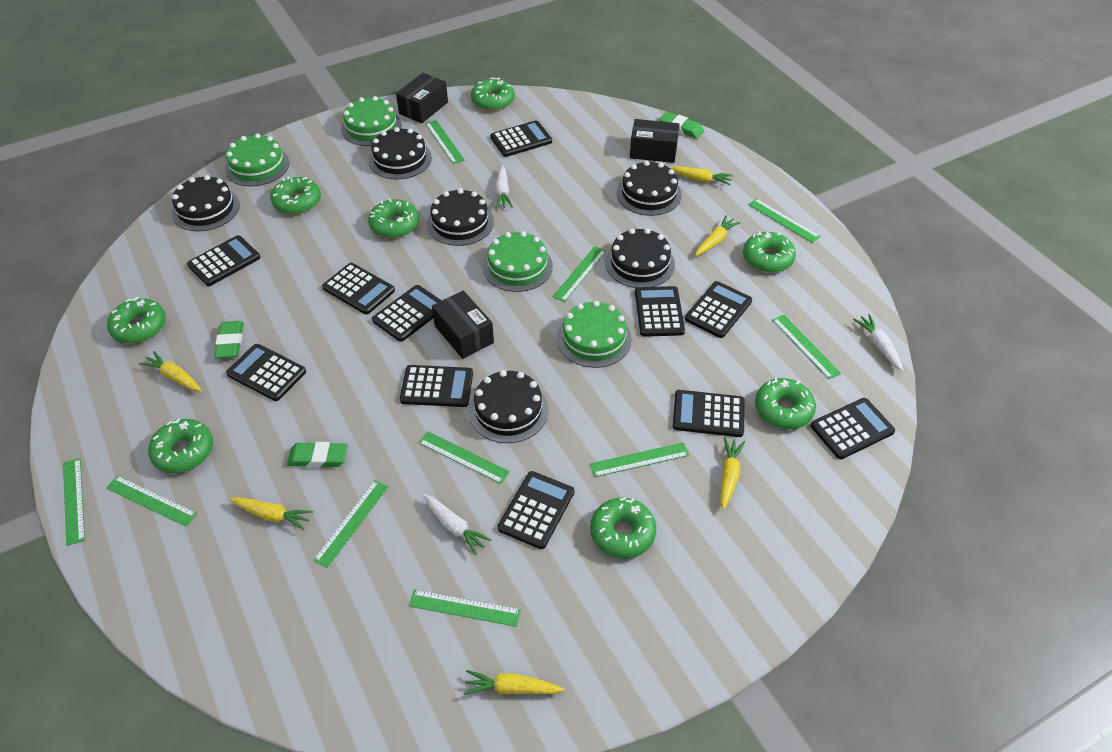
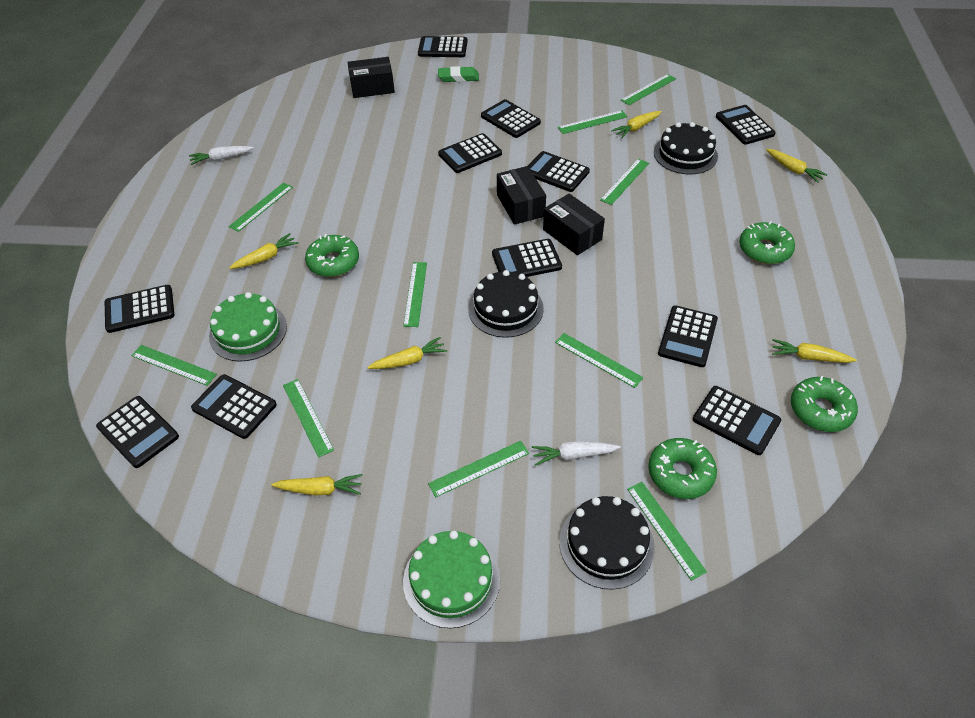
black cake: 6 -> 3
green cake: 4 -> 2
green donut: 8 -> 4
green eraser: 3 -> 1
white carrot: 3 -> 2

